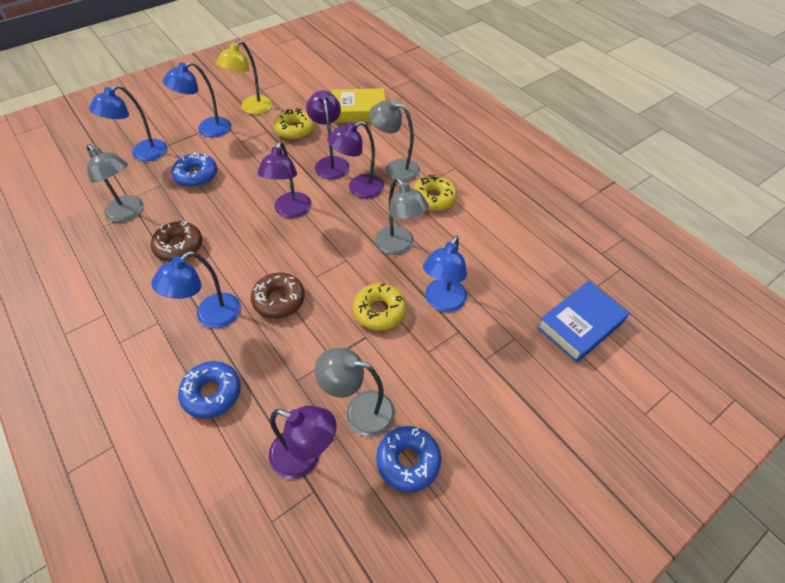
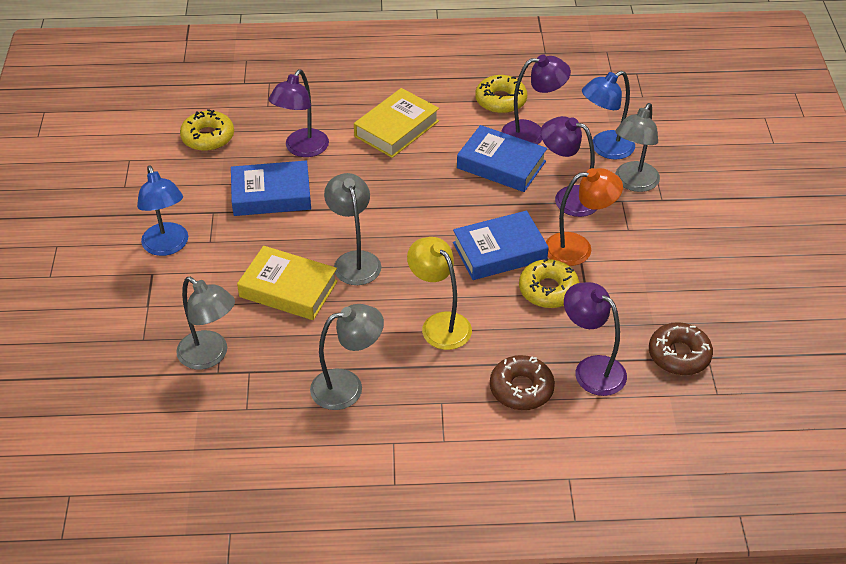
blue book: 1 -> 3
blue donut: 3 -> 0
blue lamp: 4 -> 2
orange lamp: 0 -> 1
yellow book: 1 -> 2

